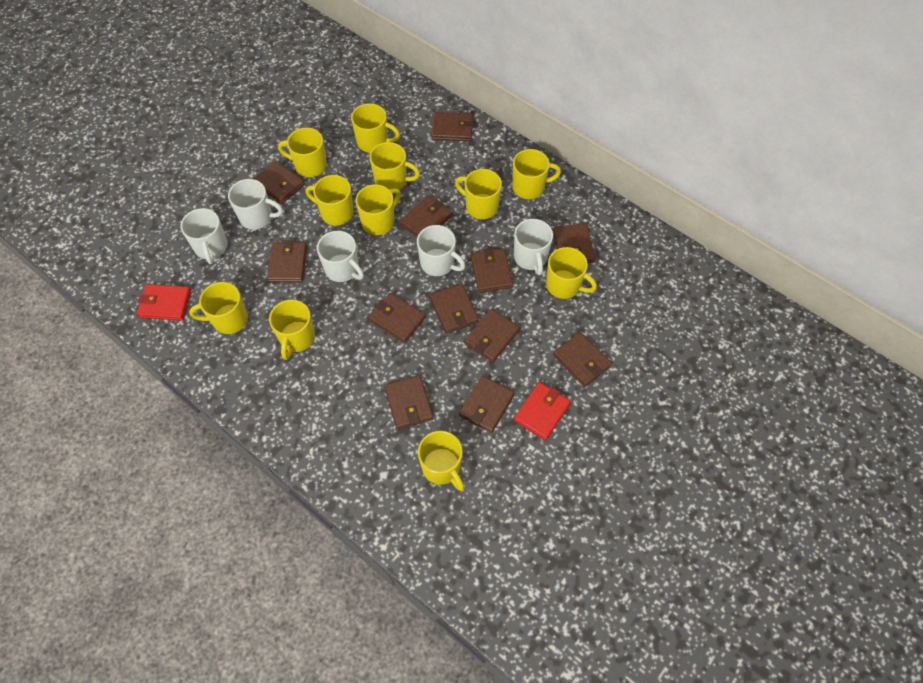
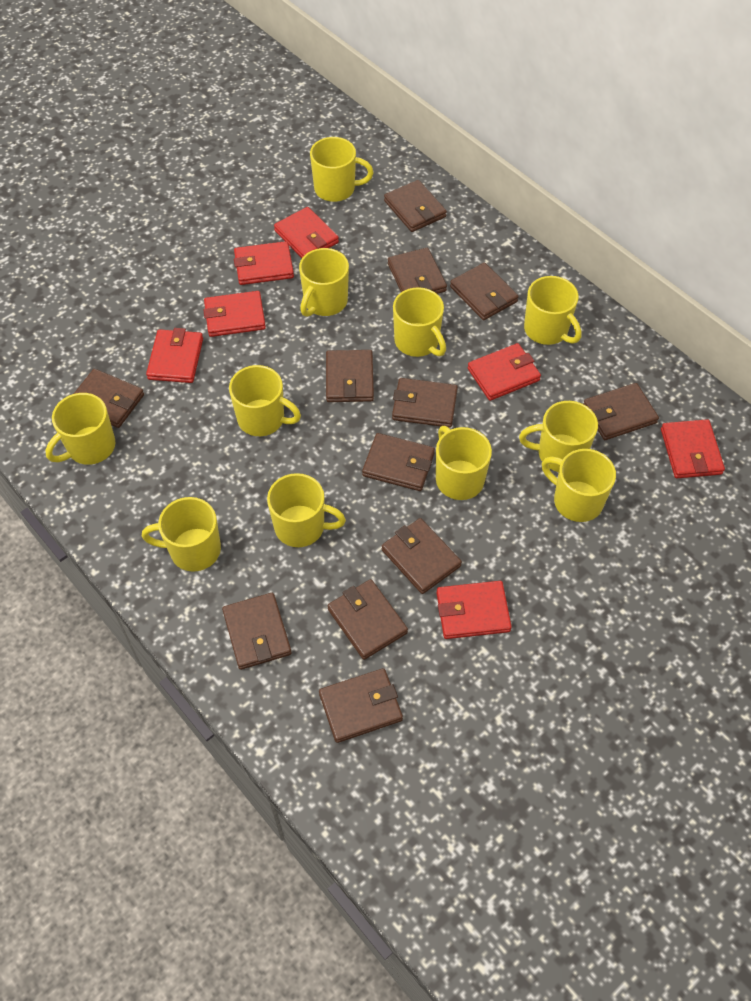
red wallet: 2 -> 7
white mug: 5 -> 0

